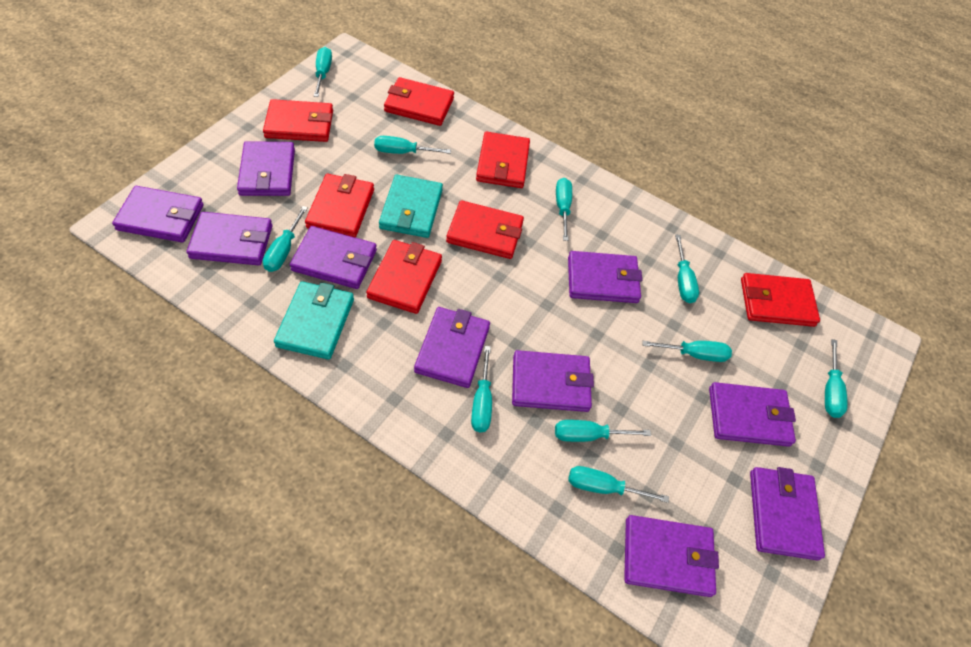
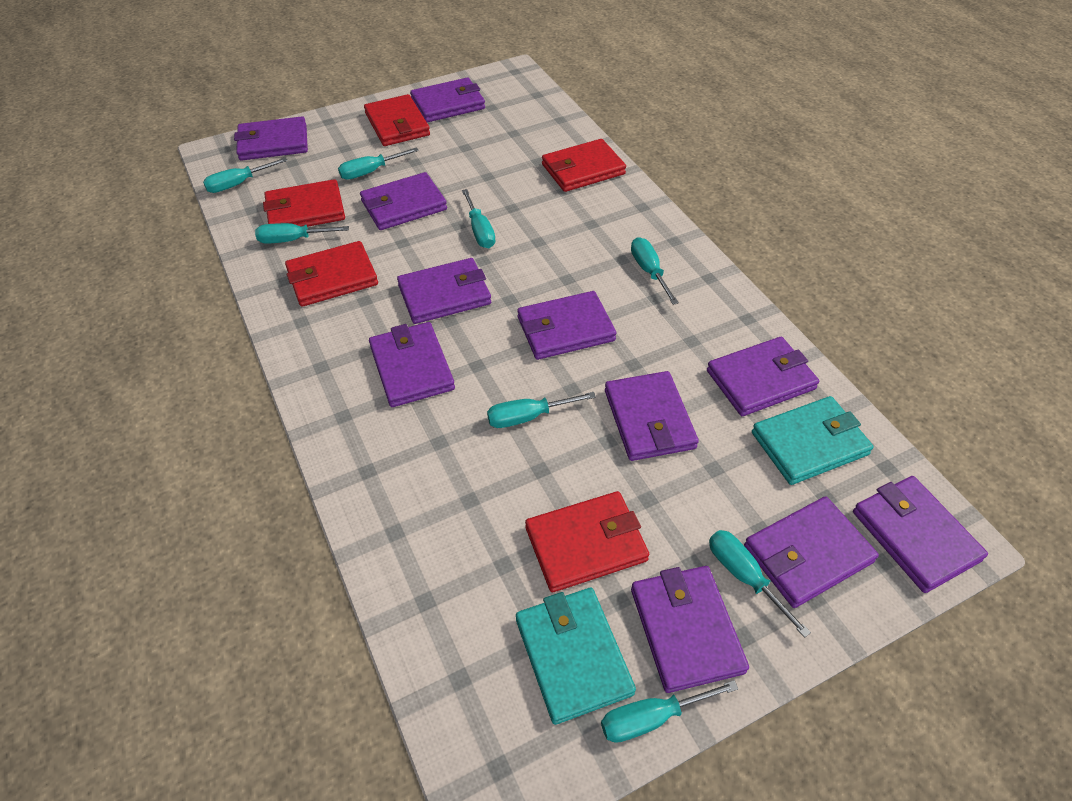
purple wallet: 10 -> 11
red wallet: 7 -> 5
turquoise screwdriver: 10 -> 8

